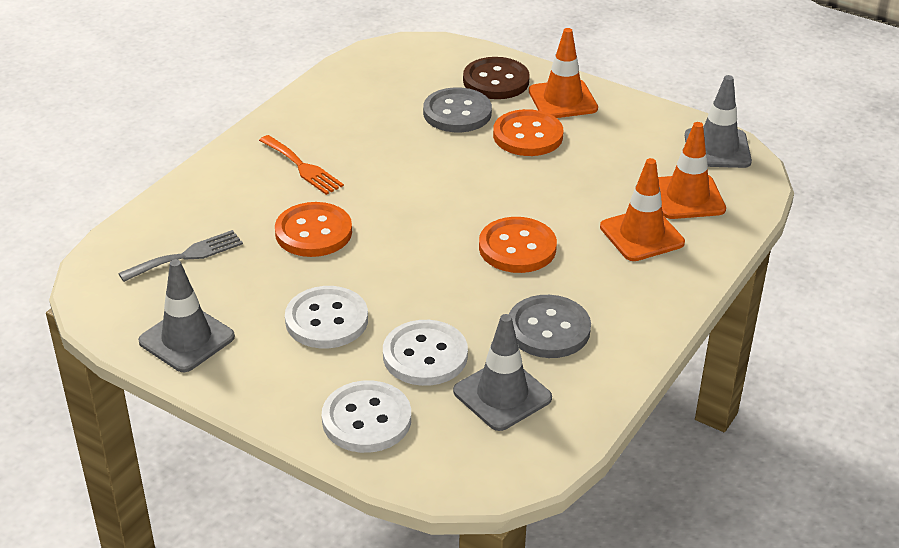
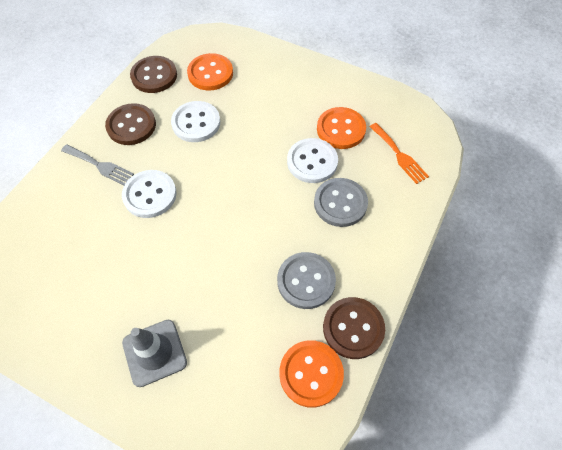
brown button: 1 -> 3
grey traffic cone: 3 -> 1
orange traffic cone: 3 -> 0

